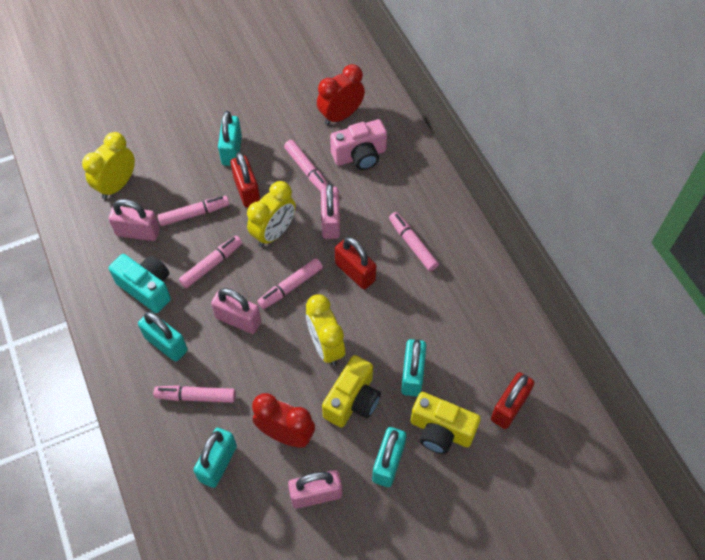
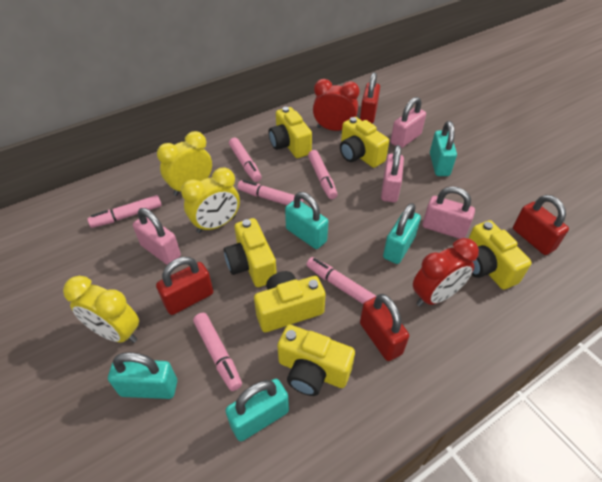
pink camera: 1 -> 0
red padlock: 3 -> 4
turquoise camera: 1 -> 0
yellow camera: 2 -> 6

